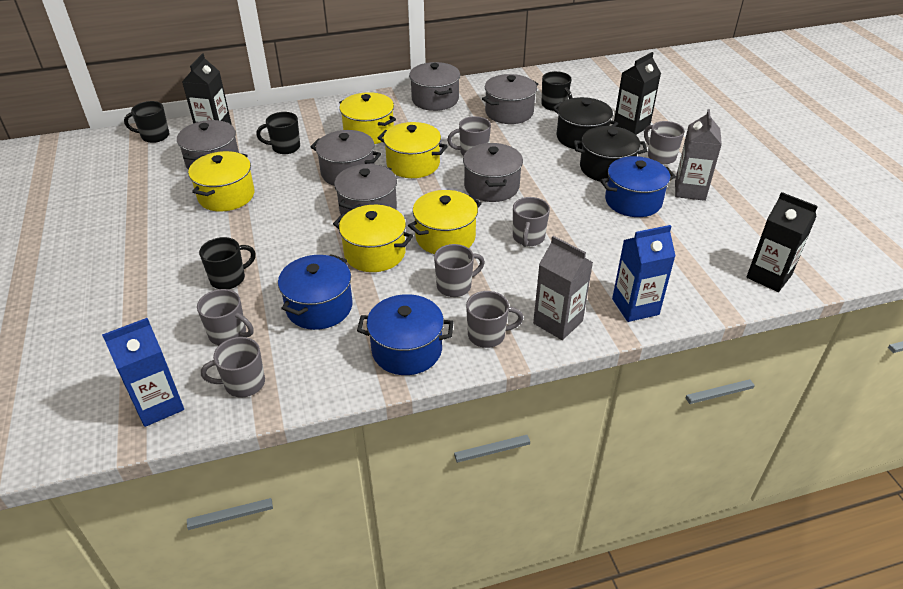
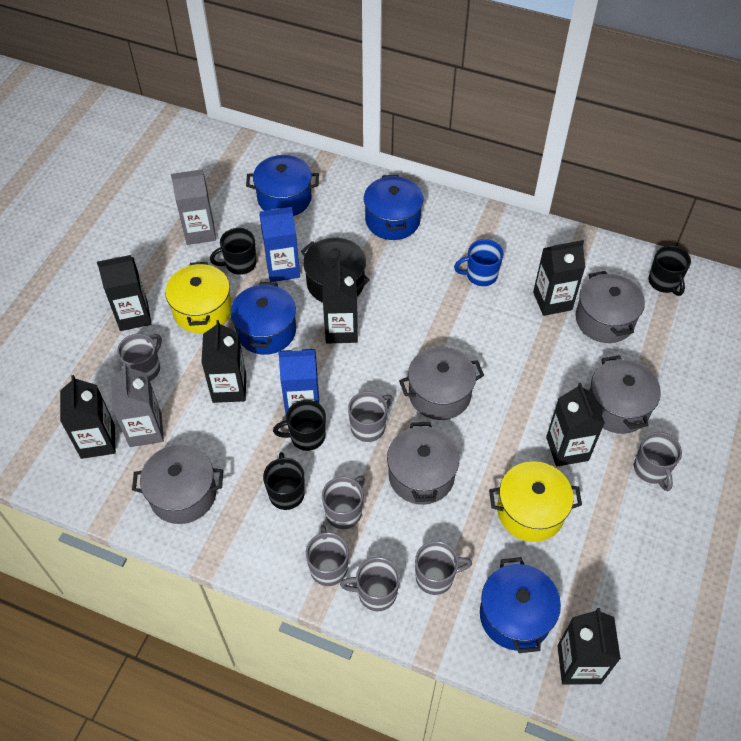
black carton: 3 -> 7
black pot: 2 -> 1
blue mug: 0 -> 1
blue pot: 3 -> 4
grey pot: 6 -> 5
yellow pot: 5 -> 2

